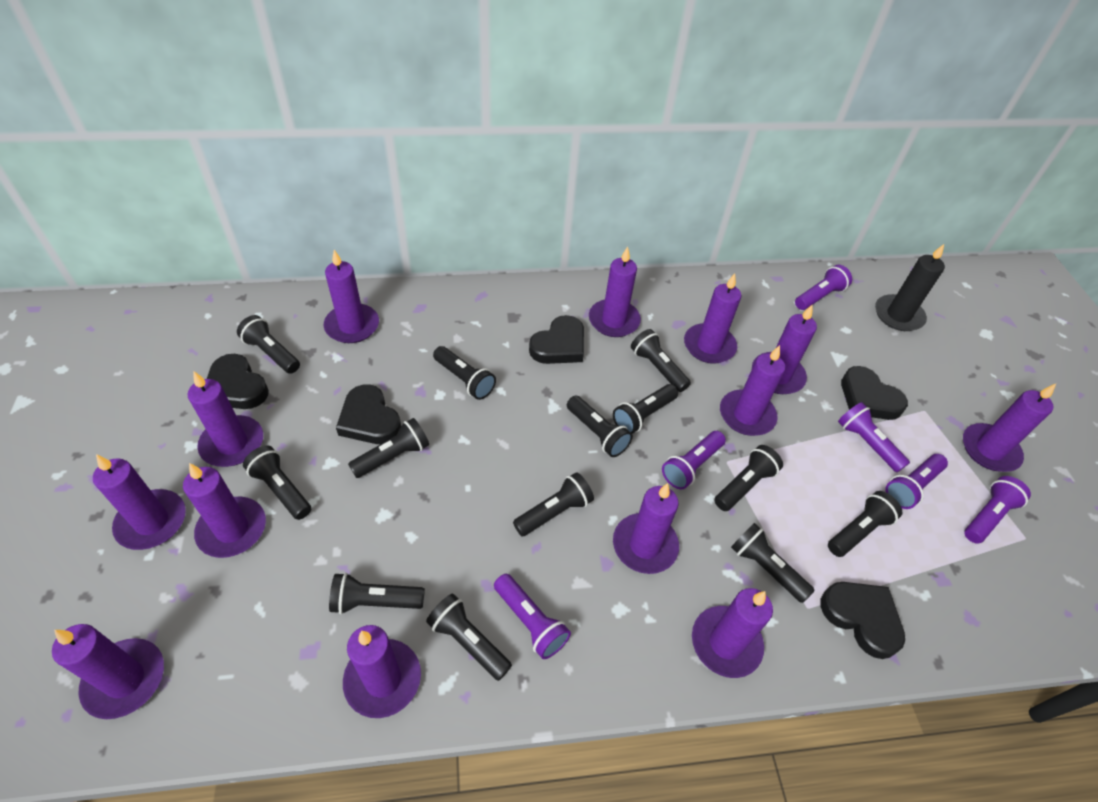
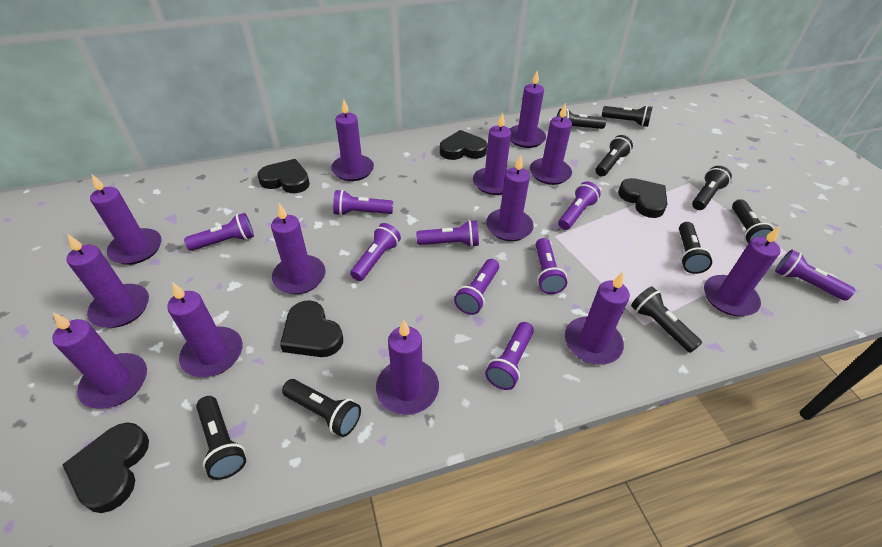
black candle: 1 -> 0
black flashlight: 13 -> 9
purple flashlight: 6 -> 9

